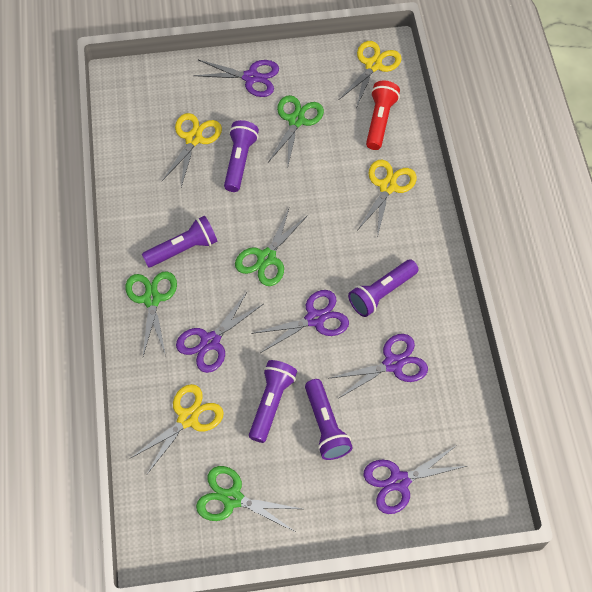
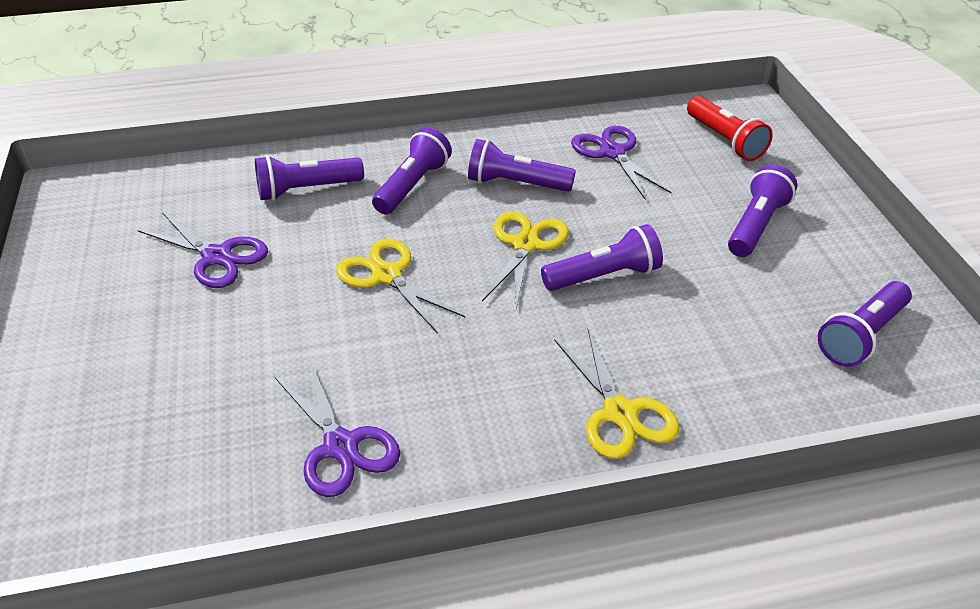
green scissors: 4 -> 0
purple flashlight: 5 -> 6
purple scissors: 5 -> 3
yellow scissors: 4 -> 3

